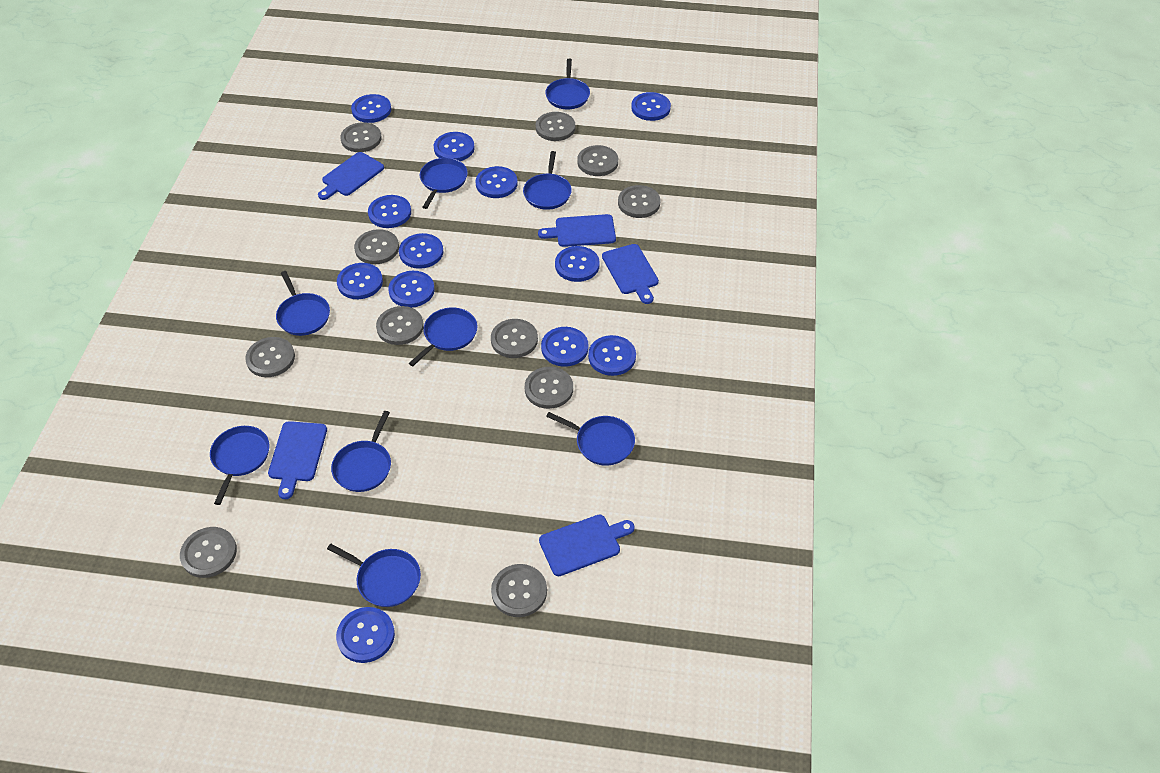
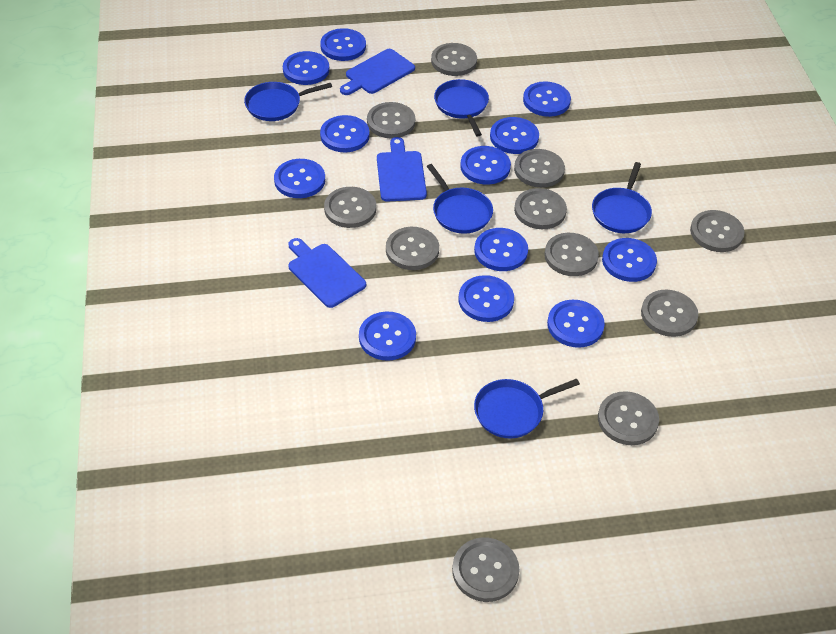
blue cutting board: 5 -> 3
blue pan: 9 -> 5

